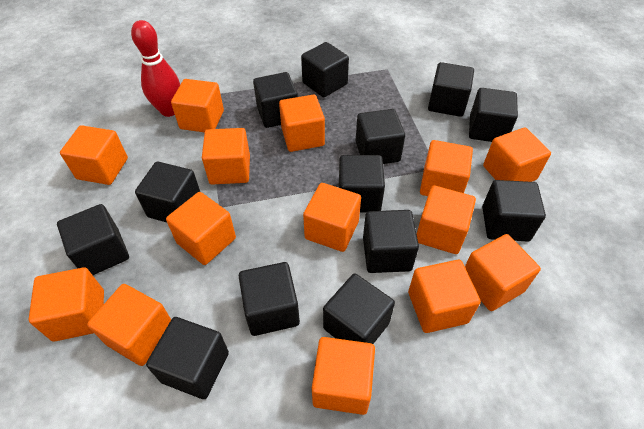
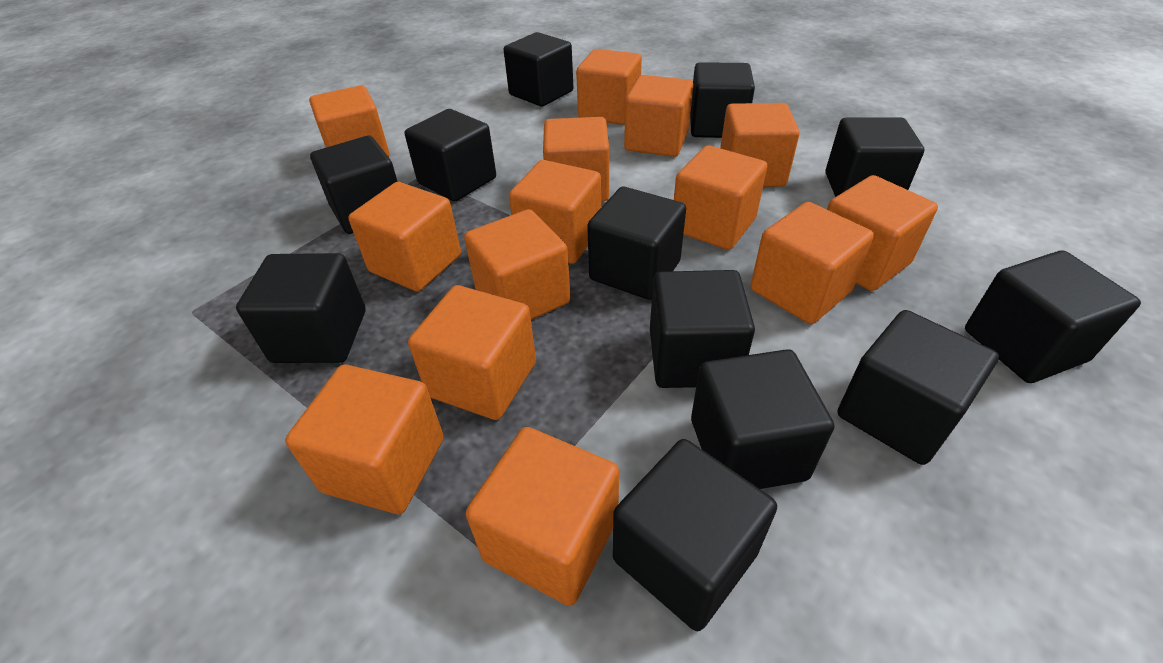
black cube: 13 -> 12
red bowling pin: 1 -> 0

